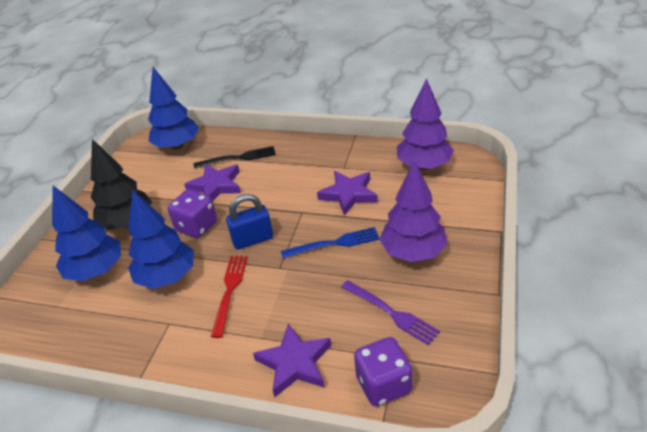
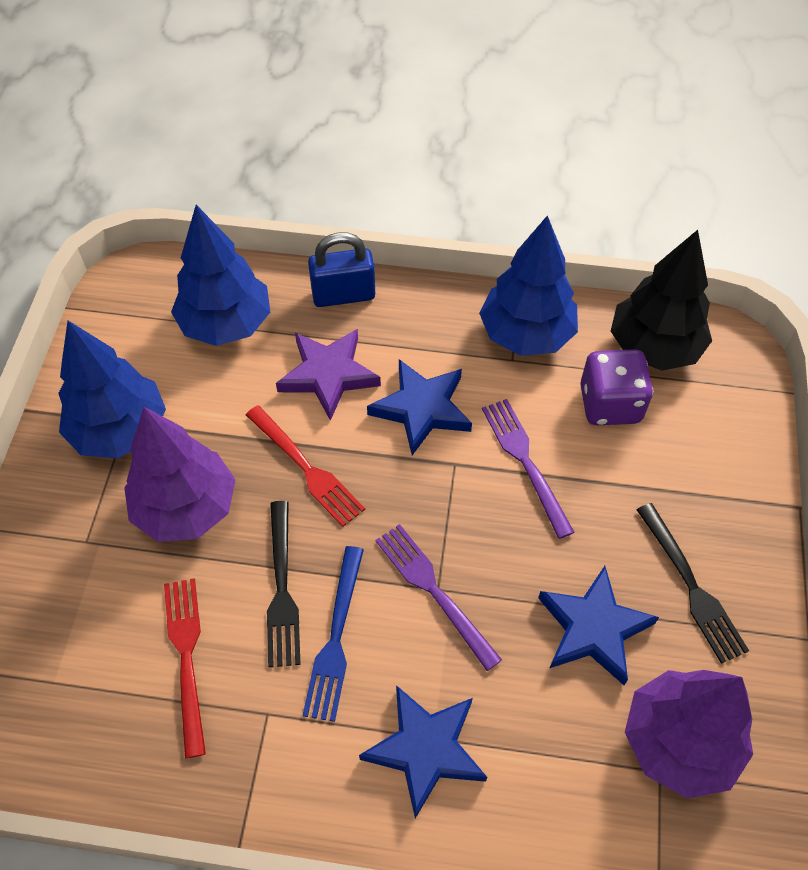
black fork: 1 -> 2
blue star: 0 -> 3
purple dice: 2 -> 1
purple fork: 1 -> 2
purple star: 3 -> 1
red fork: 1 -> 2

